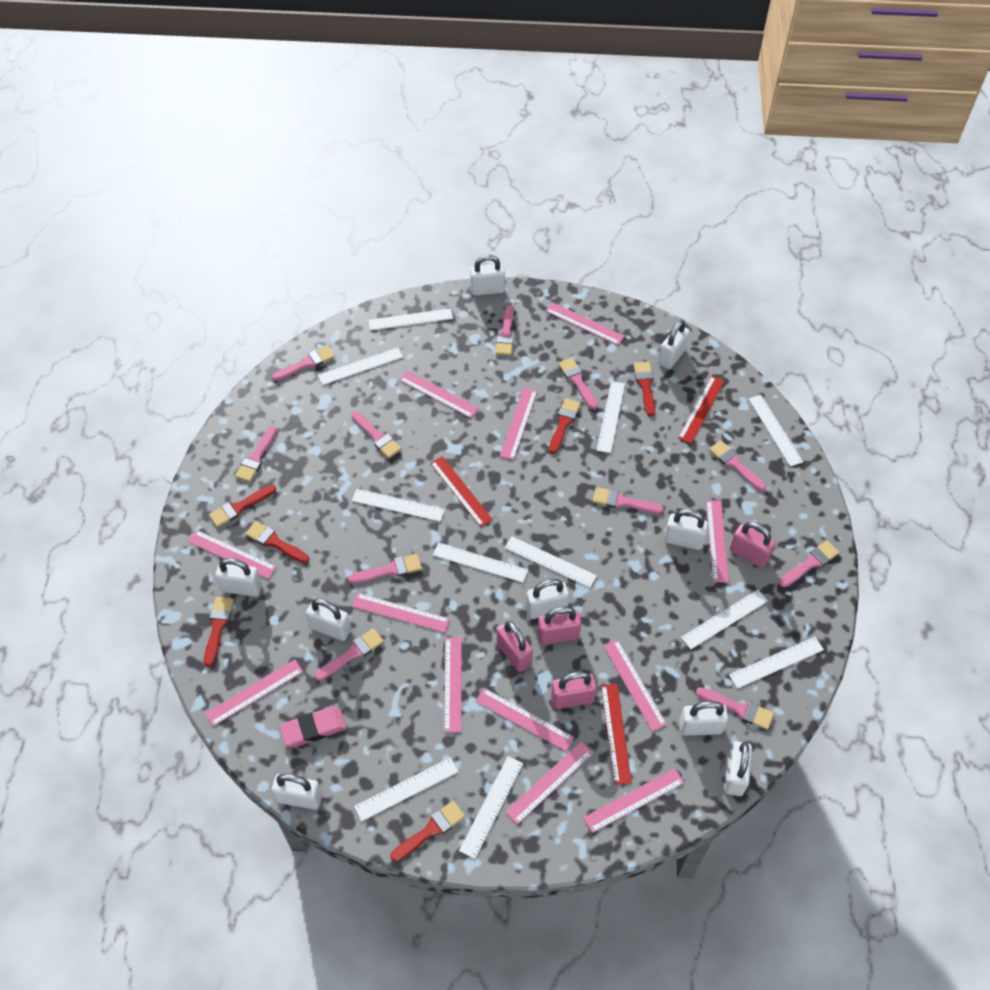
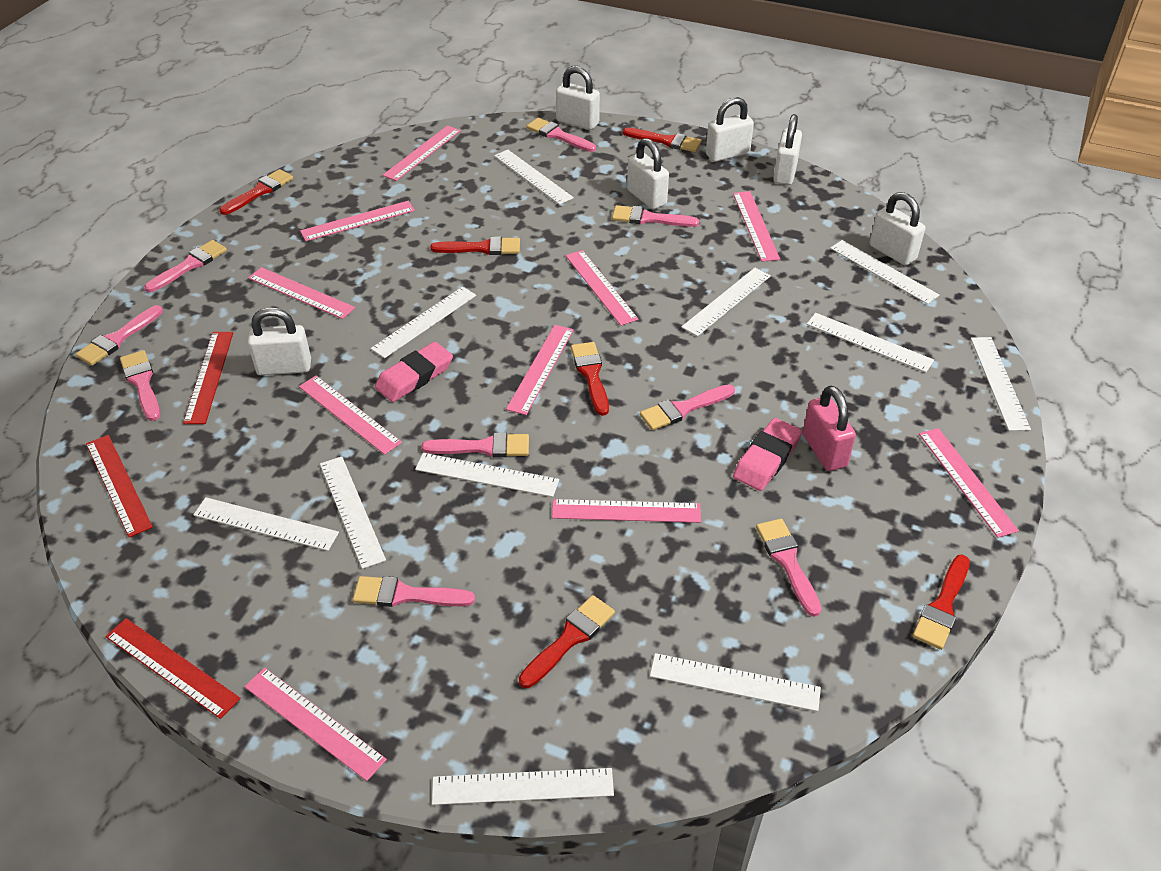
pink brush: 11 -> 9
pink eraser: 1 -> 2
pink padlock: 4 -> 1
pink ruler: 12 -> 10
white padlock: 9 -> 6

